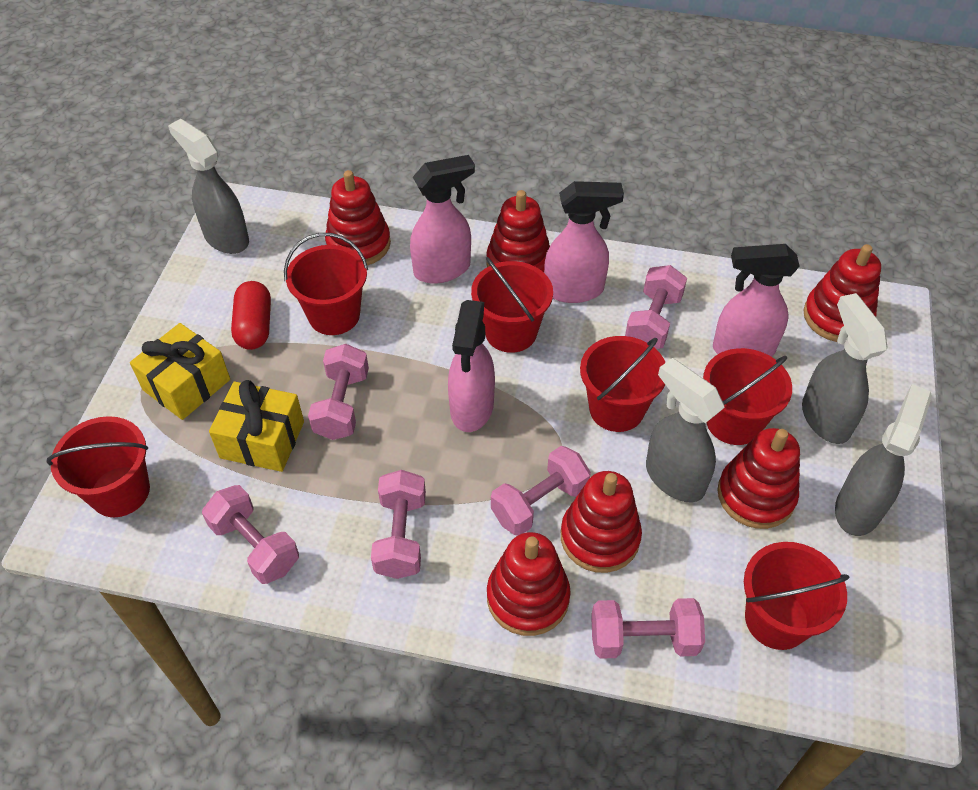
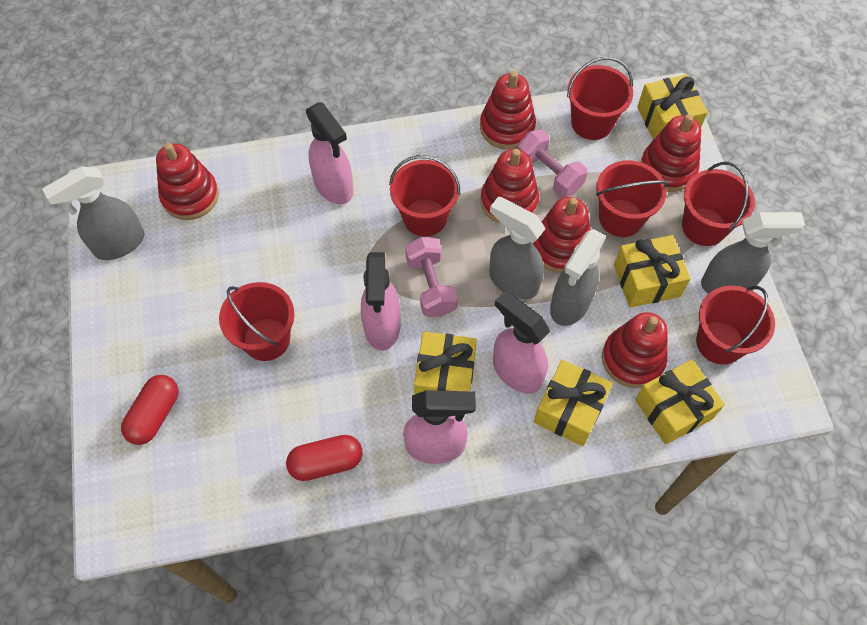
pink dumbbell: 6 -> 2
red capsule: 1 -> 2
yellow gift: 2 -> 5

